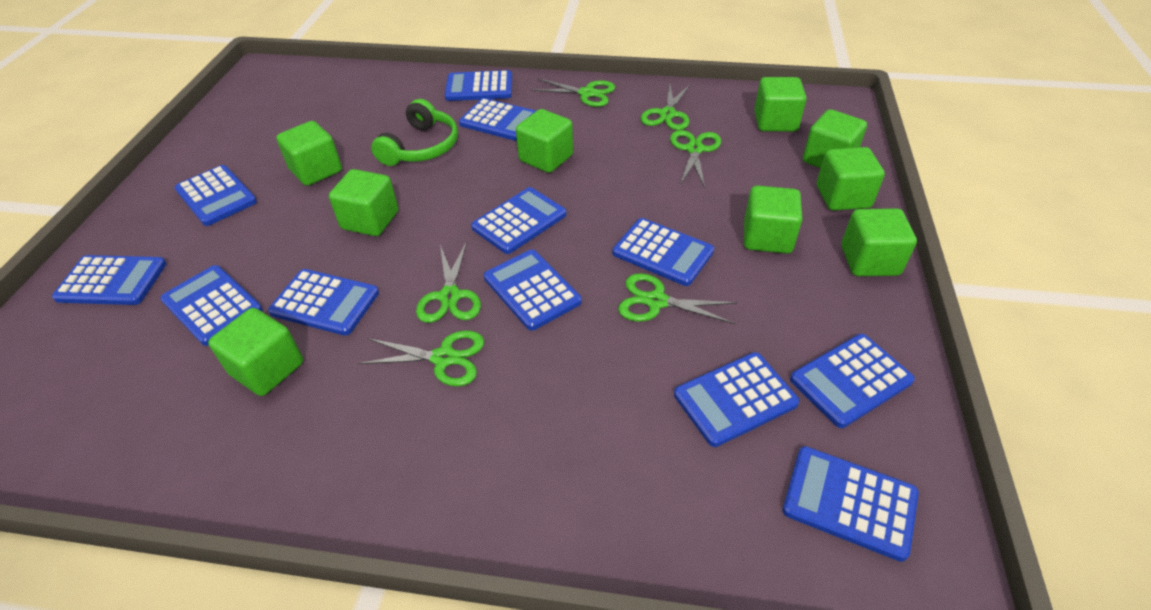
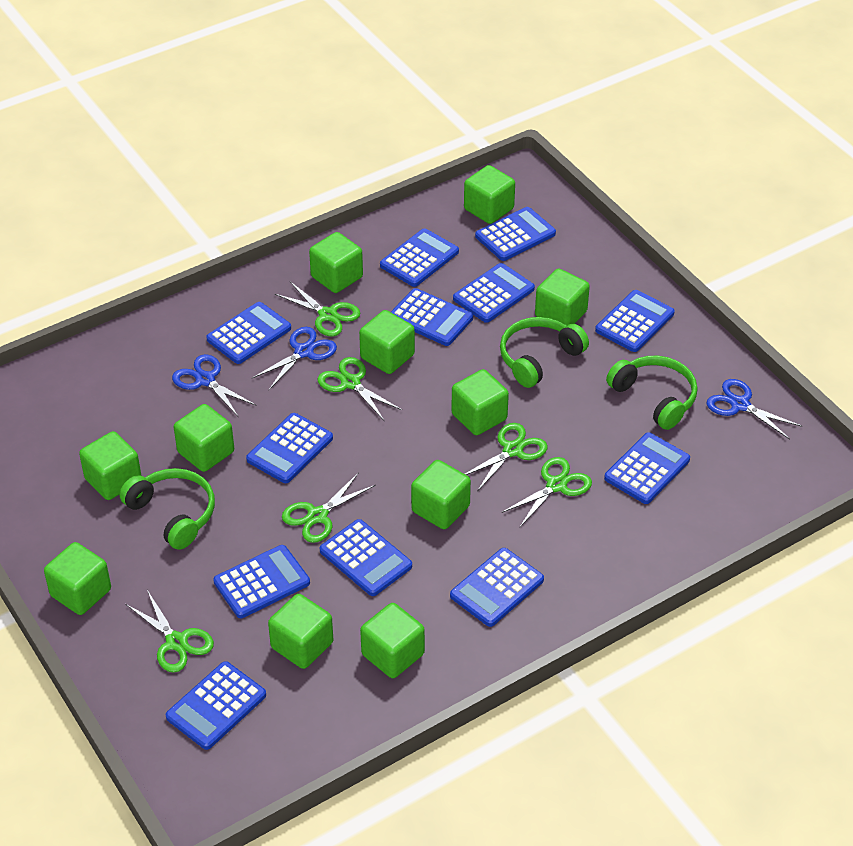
blue scissors: 0 -> 3
green cube: 9 -> 11
green headphones: 1 -> 3

